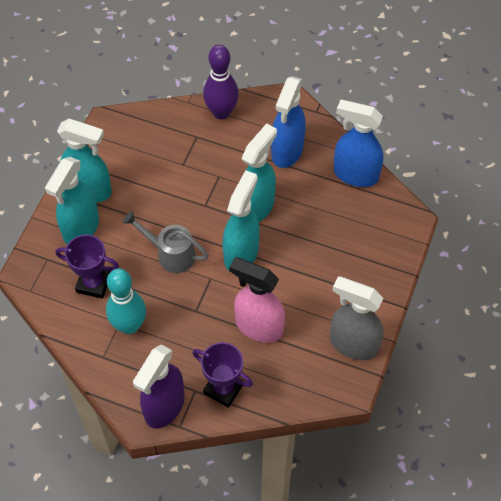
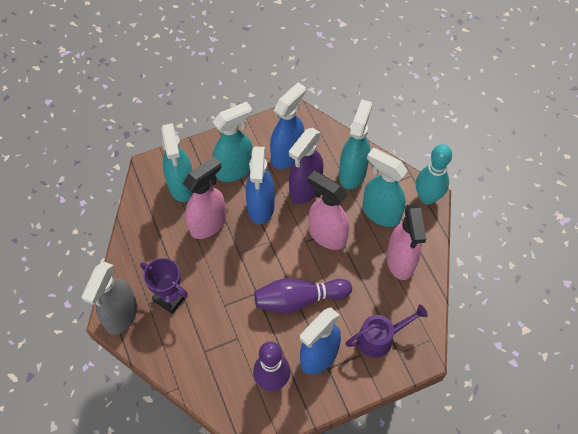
blue spray bottle: 2 -> 3
grey watering can: 1 -> 0
pink spray bottle: 1 -> 3
purple bowling pin: 1 -> 2
purple trophy: 2 -> 1
purple watering can: 0 -> 1

